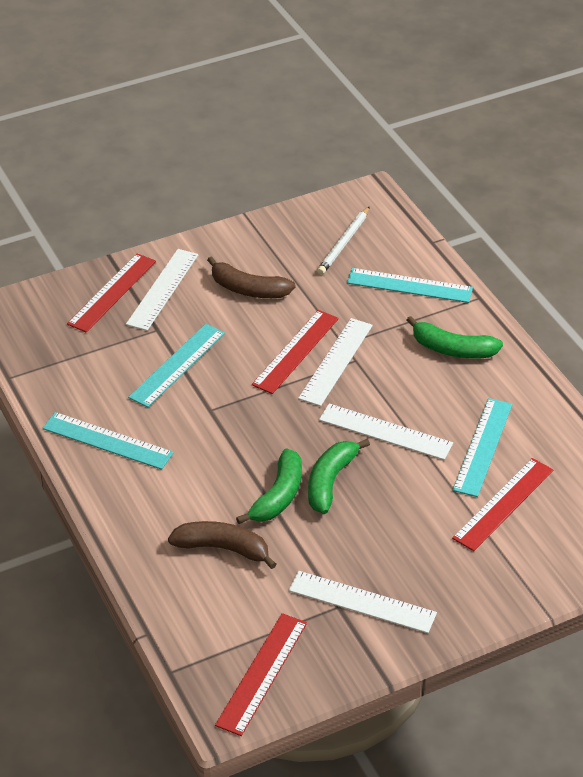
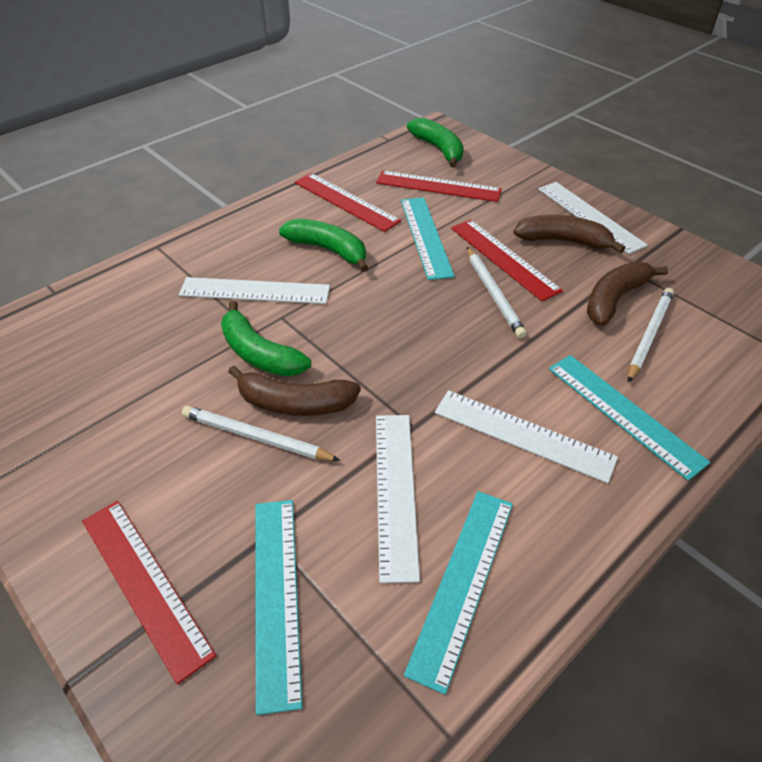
brown banana: 2 -> 3
white pencil: 1 -> 3

